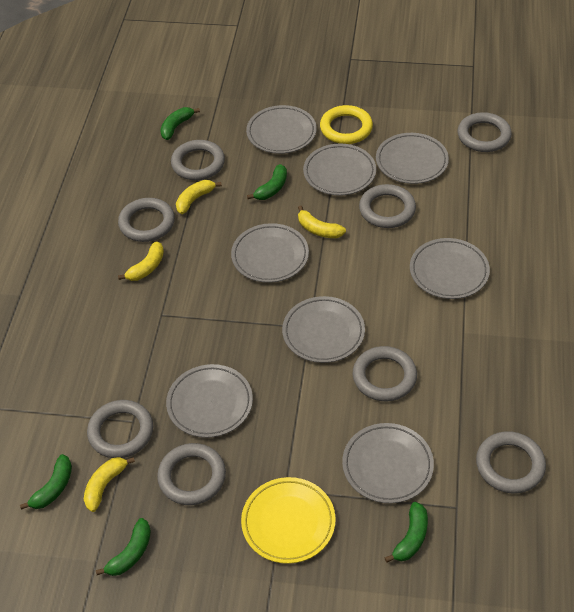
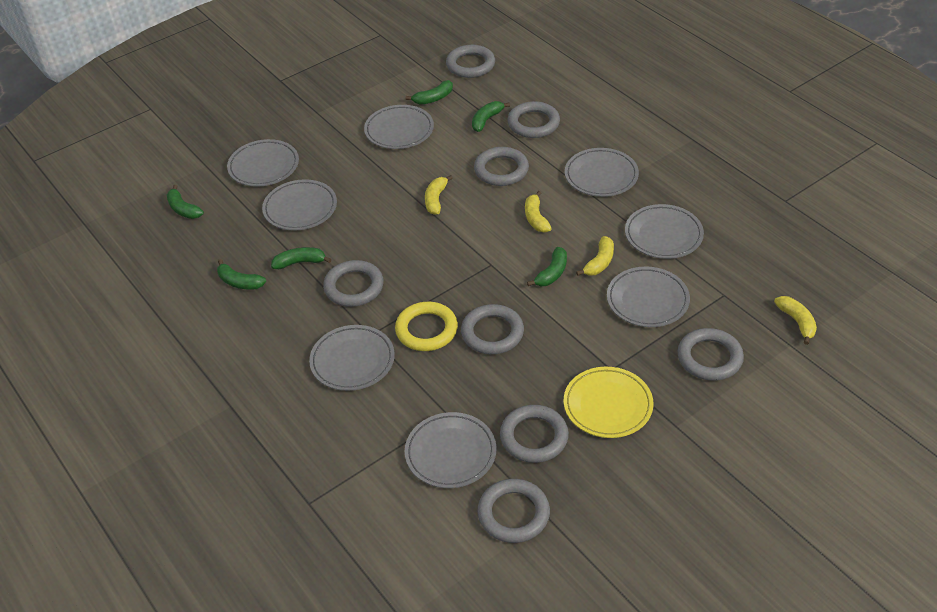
green banana: 5 -> 6

